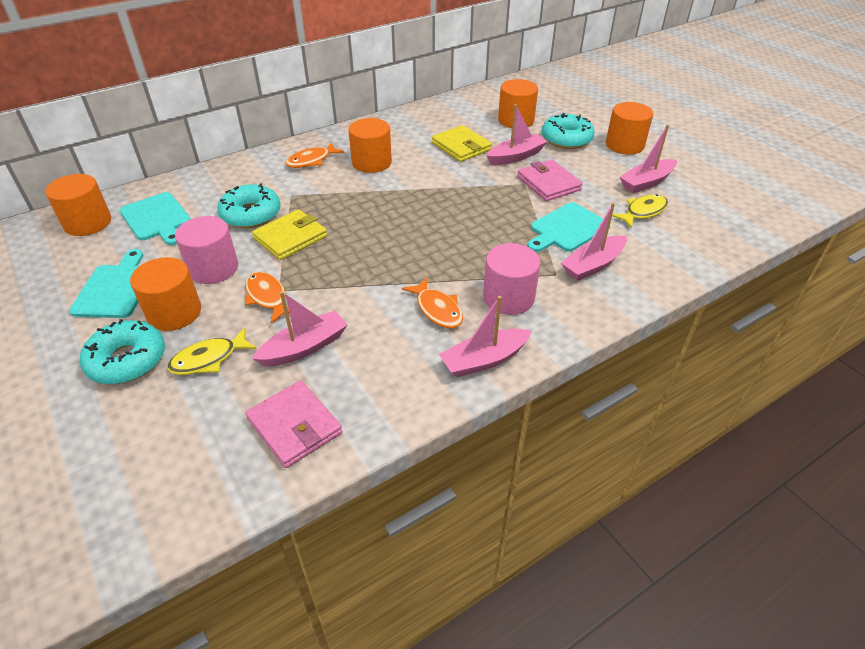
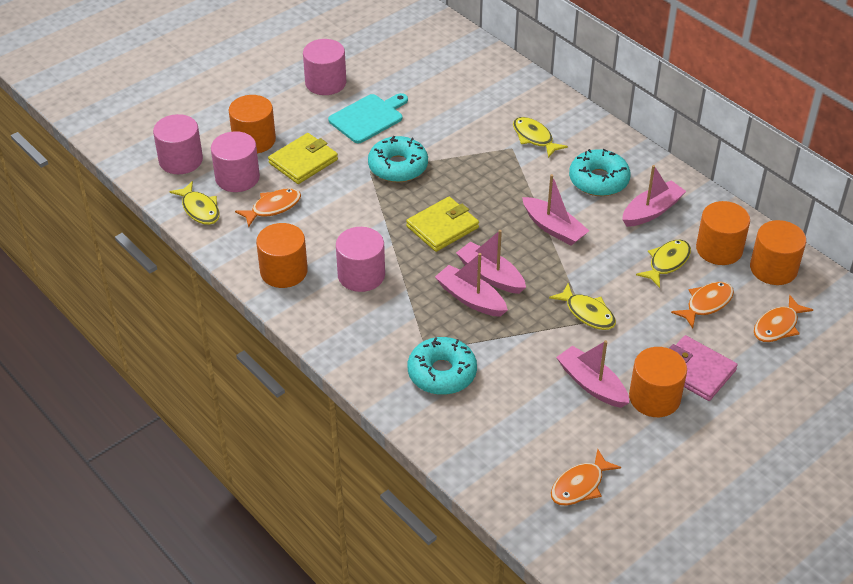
orange fish: 3 -> 4
pink cylinder: 2 -> 4
pink wallet: 2 -> 1
turquoise cutting board: 3 -> 1
yellow fish: 2 -> 4

